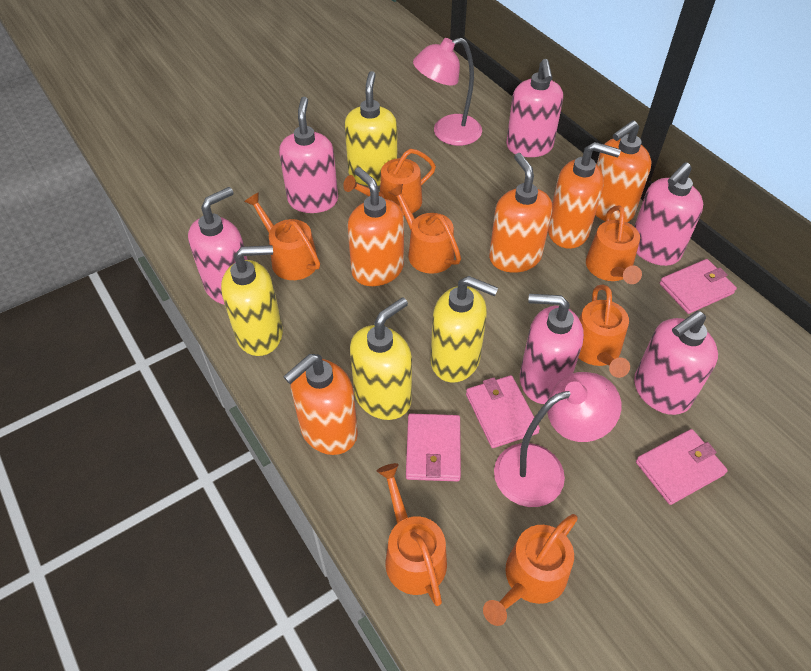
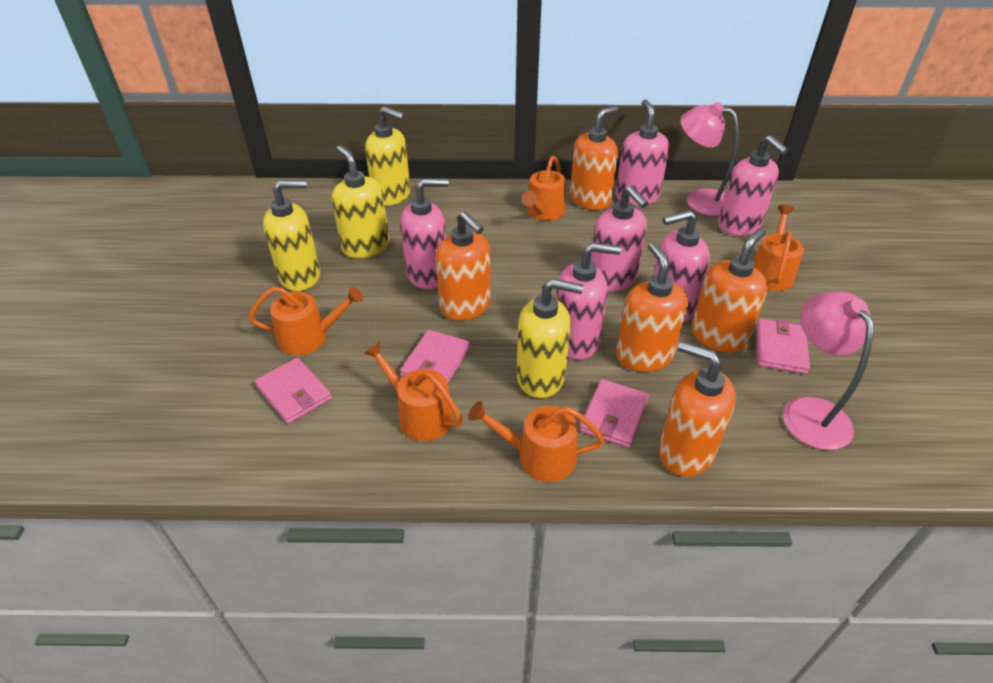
orange watering can: 7 -> 5

